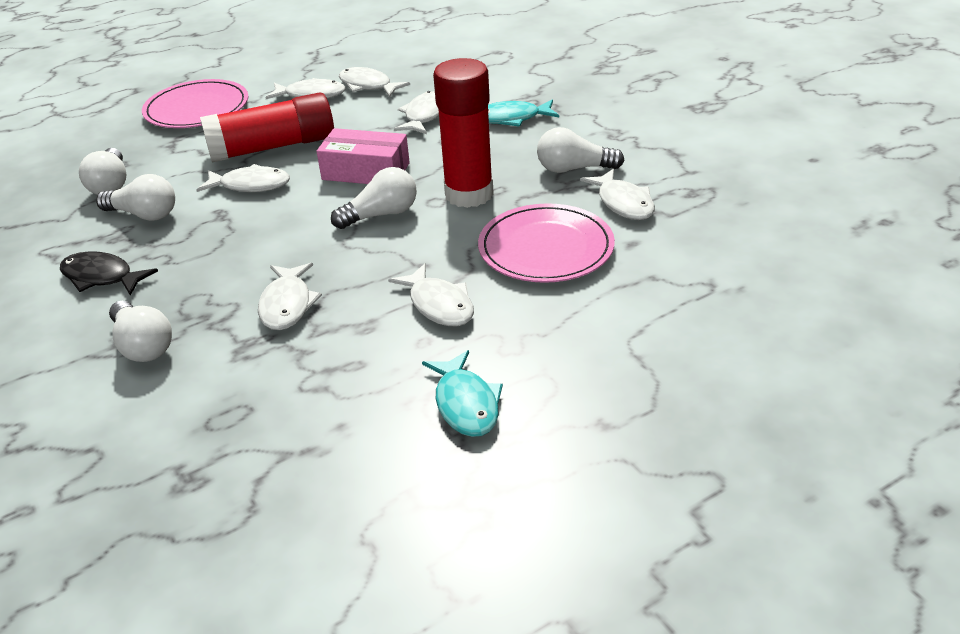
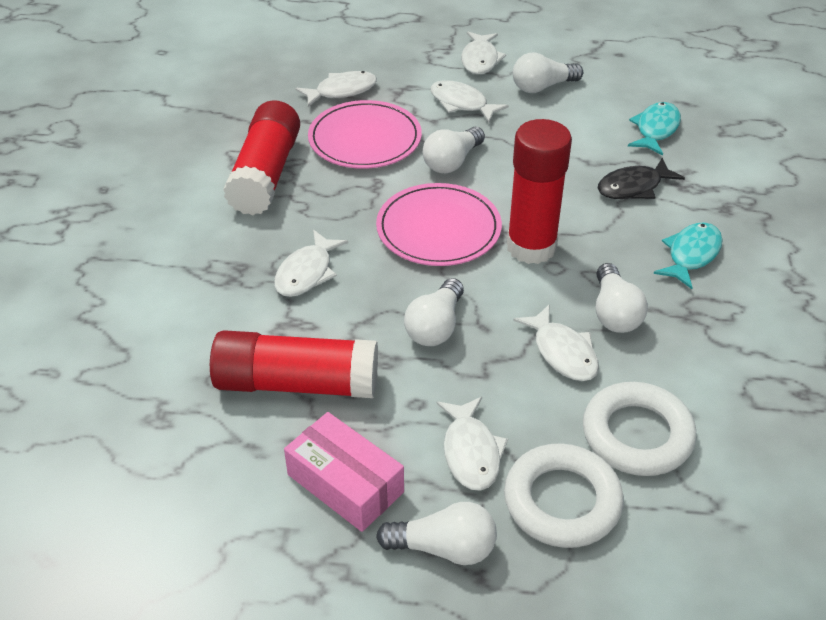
red glue stick: 2 -> 3
white fish: 7 -> 6
white ring: 0 -> 2

